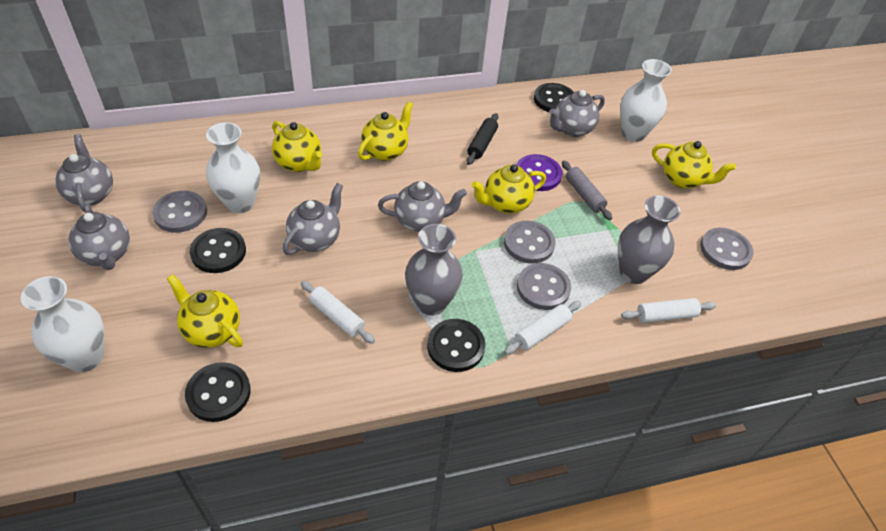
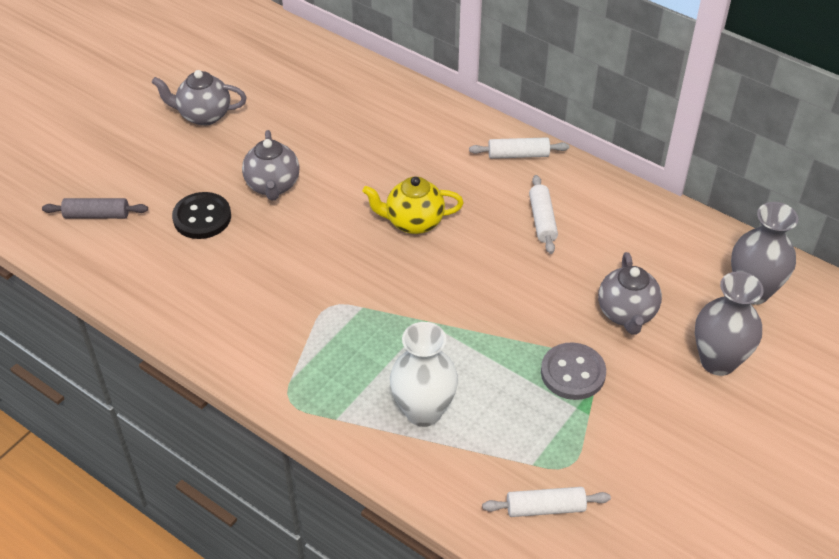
black button: 4 -> 1
black rolling pin: 1 -> 0
grey button: 4 -> 1
grey teapot: 5 -> 3
purple button: 1 -> 0
white vase: 3 -> 1
yellow teapot: 5 -> 1

